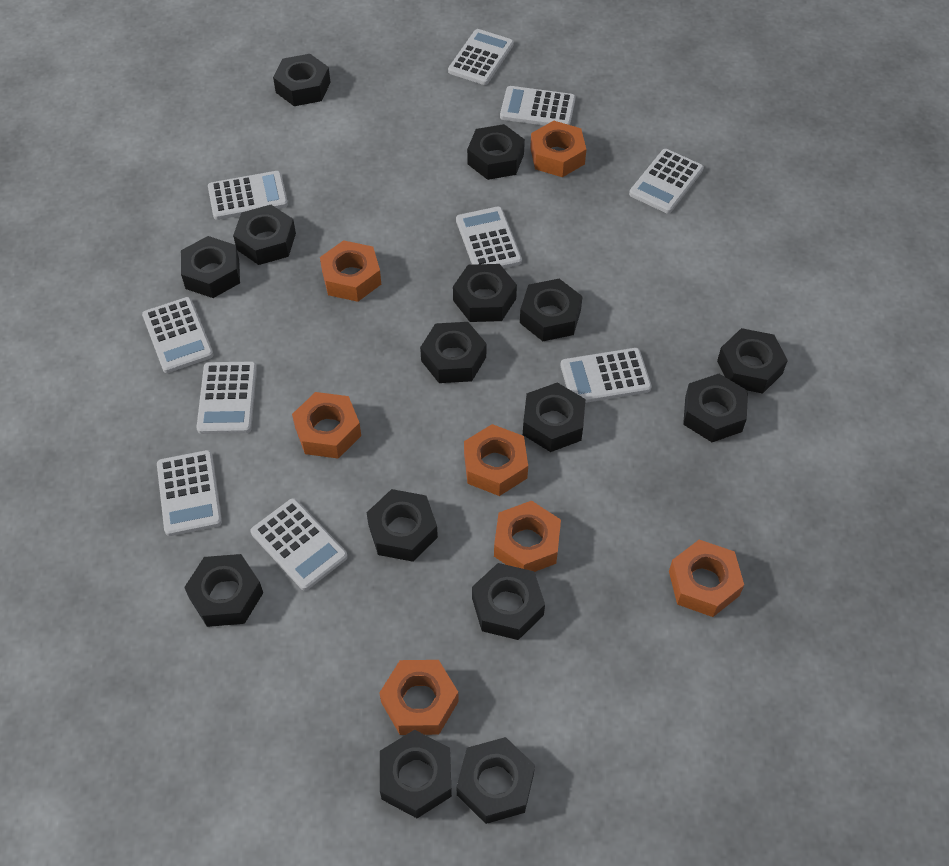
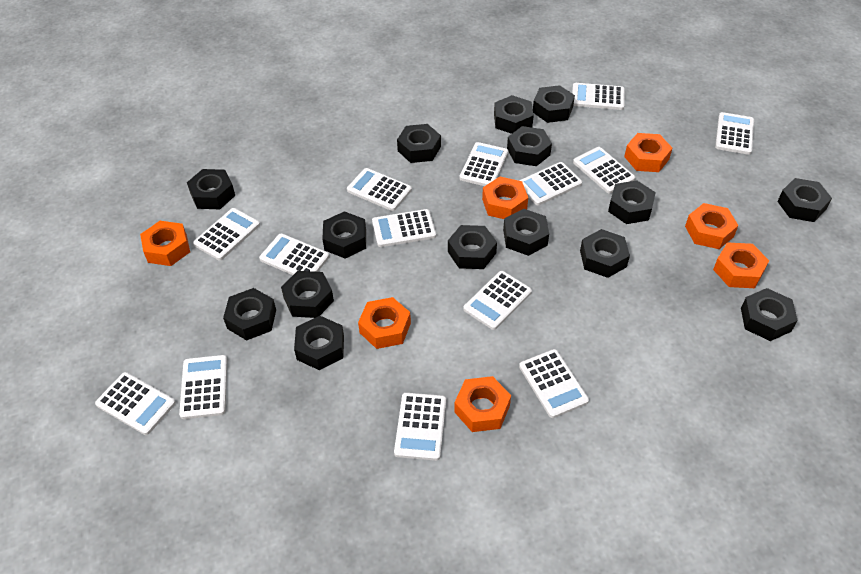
white calculator: 10 -> 14

